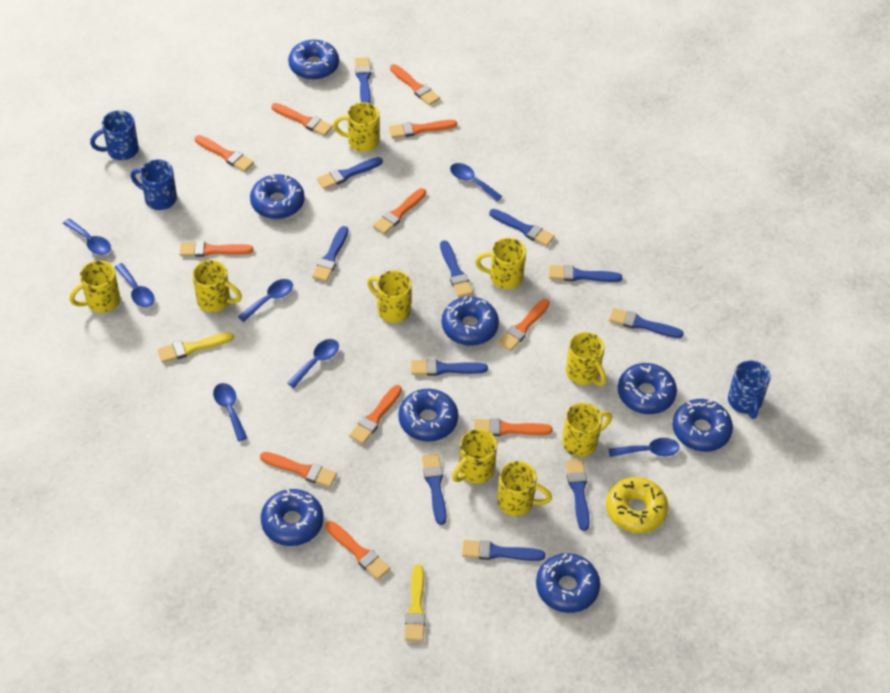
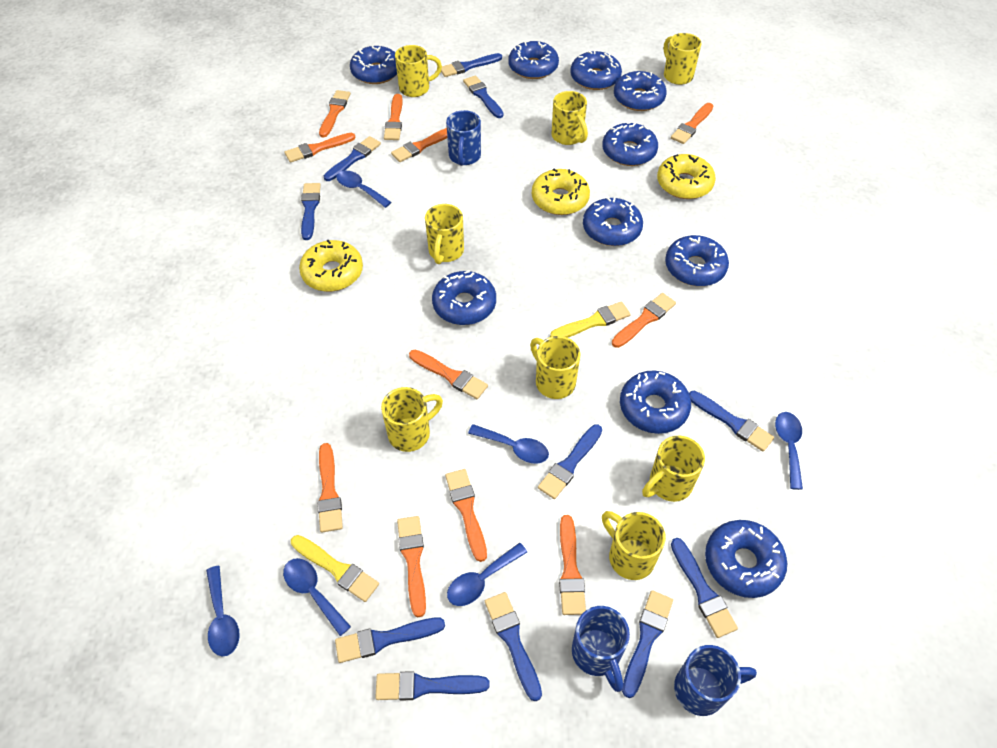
blue donut: 8 -> 10
blue spoon: 7 -> 6
yellow donut: 1 -> 3
yellow mug: 9 -> 8

